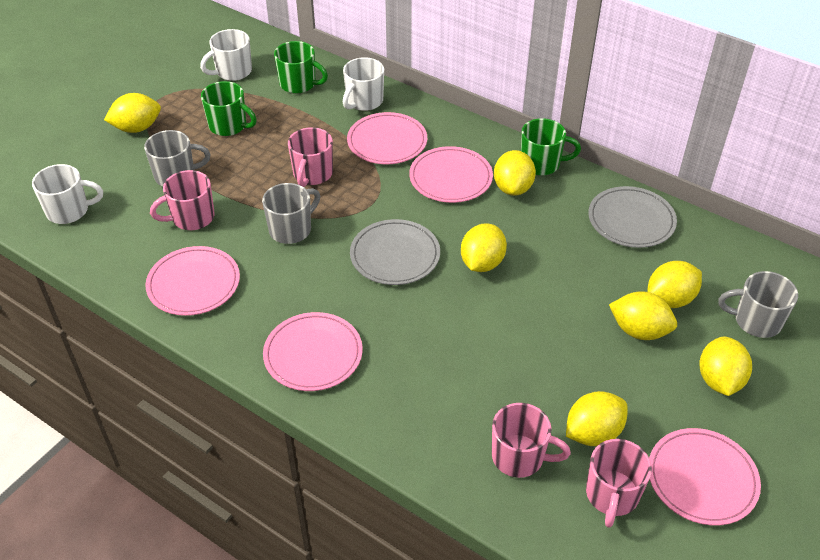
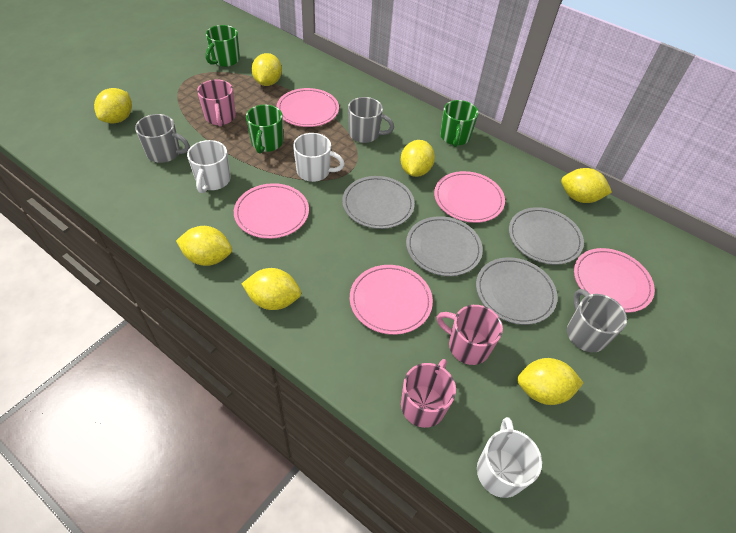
grey plate: 2 -> 4
pink mug: 4 -> 3

